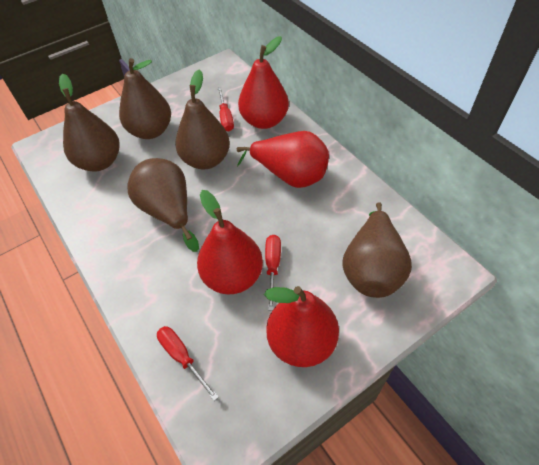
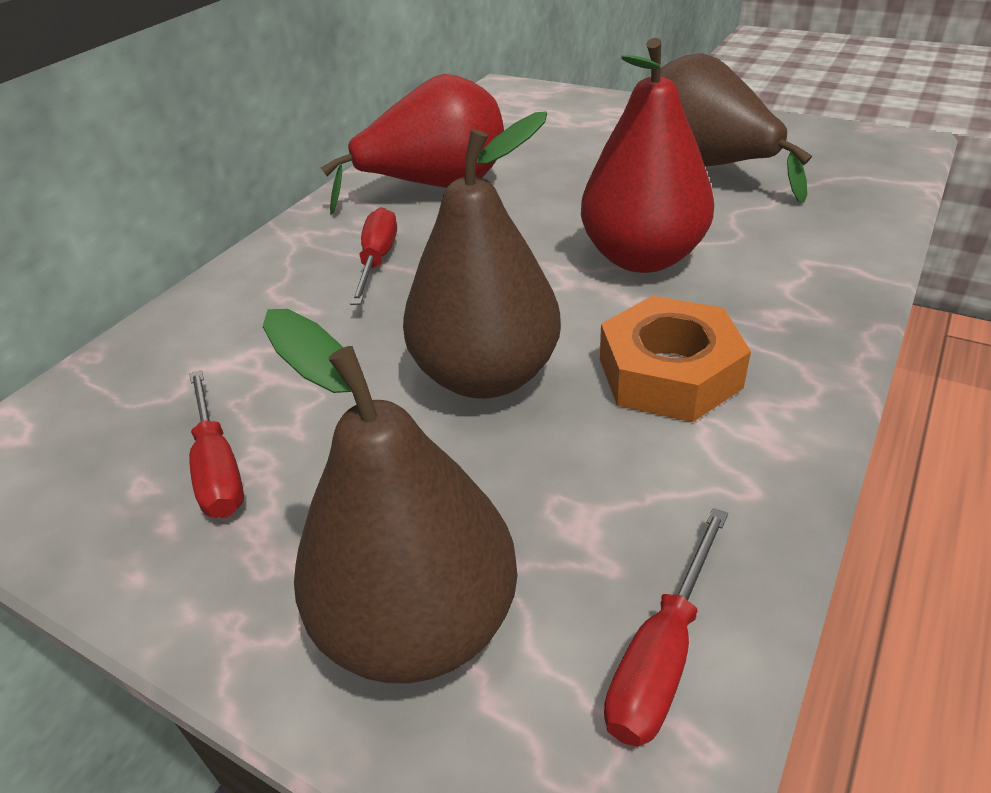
brown pear: 5 -> 3
orange nut: 0 -> 1
red pear: 4 -> 2

